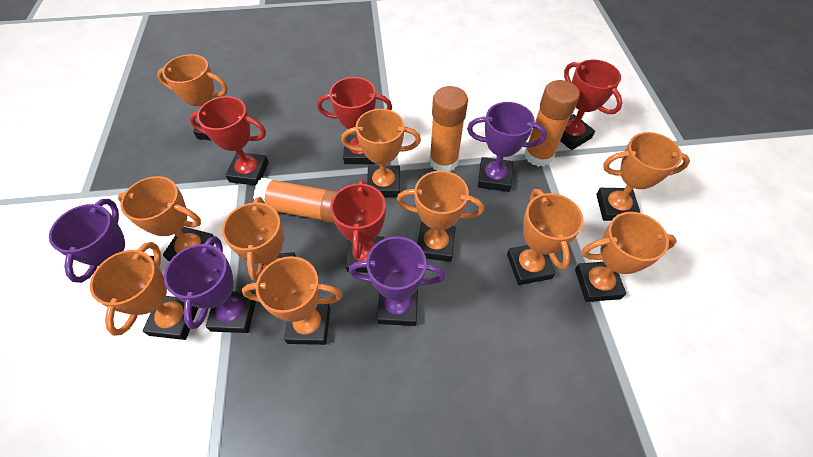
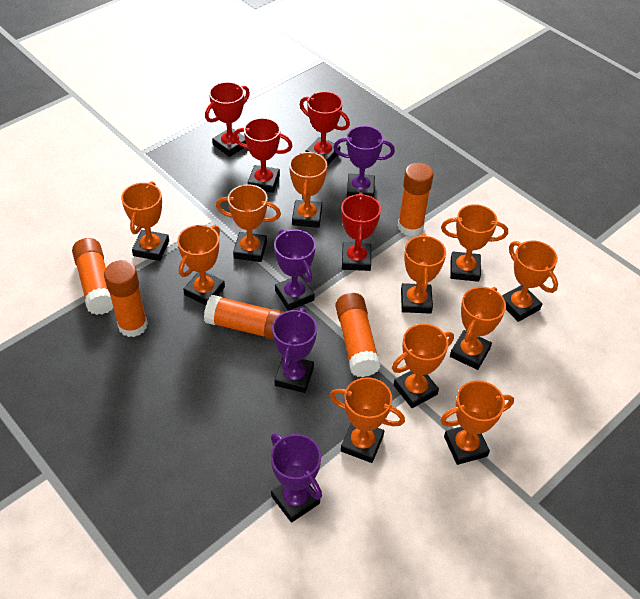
orange glue stick: 3 -> 5
orange trophy: 10 -> 11

